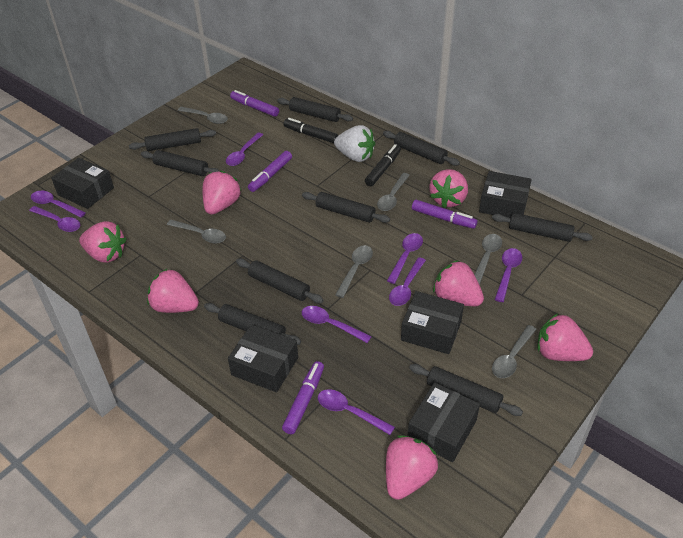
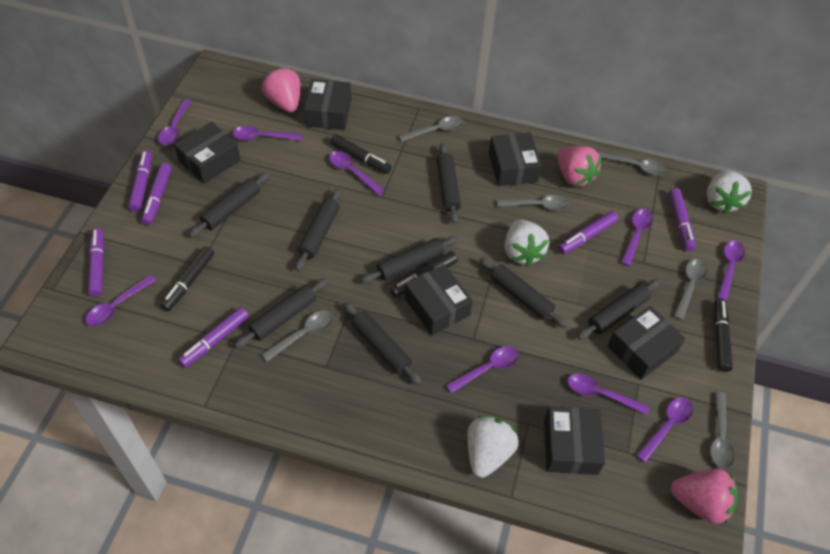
black box: 5 -> 6
black marker: 2 -> 4
black rolling pin: 9 -> 8
pink strawberry: 7 -> 3
purple marker: 4 -> 6
purple spoon: 8 -> 9
white strawberry: 1 -> 3

